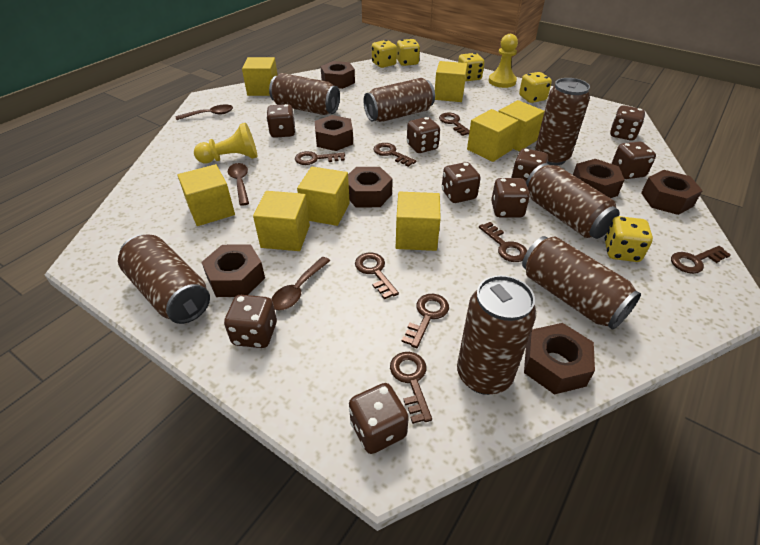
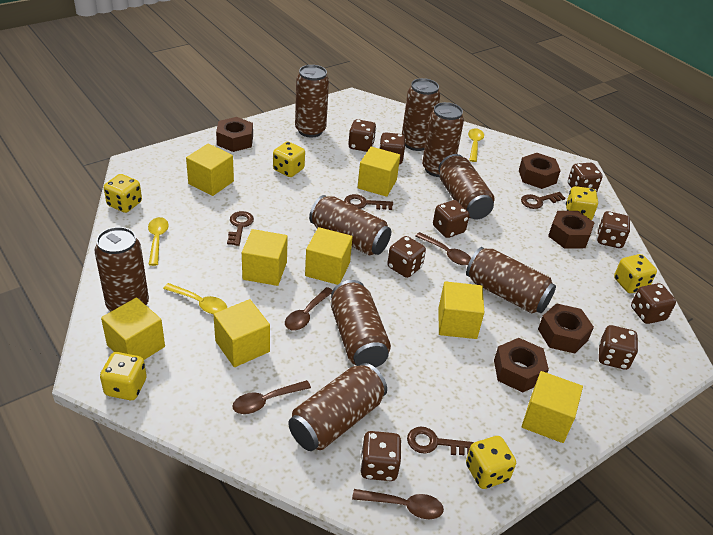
brown can: 7 -> 9
brown key: 8 -> 4
brown nut: 7 -> 5
brown spoon: 3 -> 4
yellow dice: 5 -> 6
yellow pawn: 2 -> 0
yellow spoon: 0 -> 3

